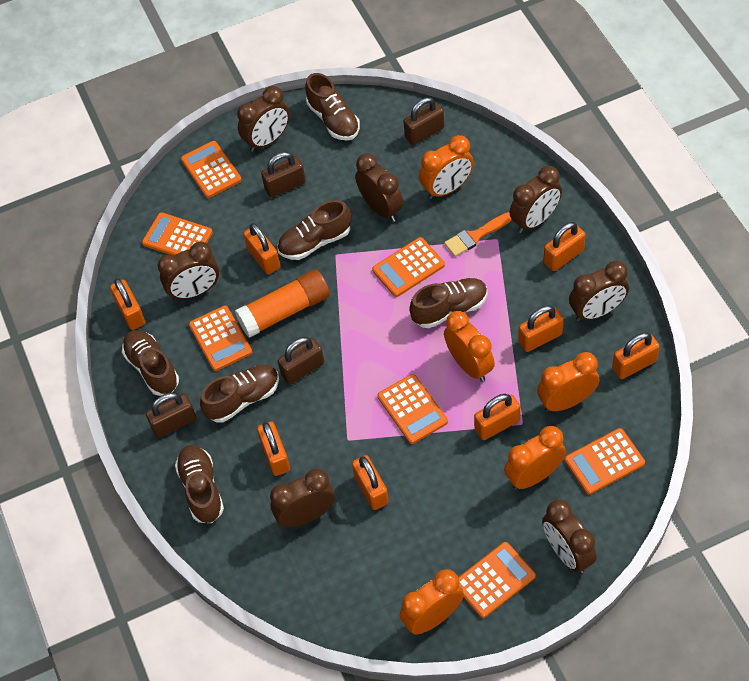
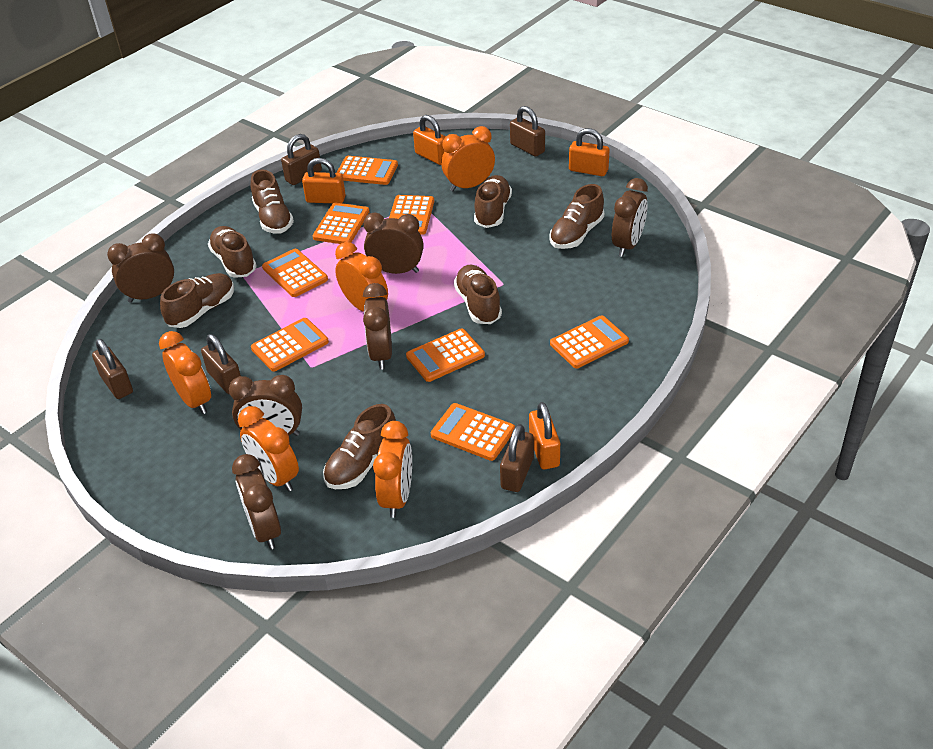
brown clock: 7 -> 6
brown padlock: 4 -> 5
brown shoe: 6 -> 7
orange brush: 1 -> 0
orange calculator: 7 -> 8
orange glue stick: 1 -> 0
orange padlock: 8 -> 4

